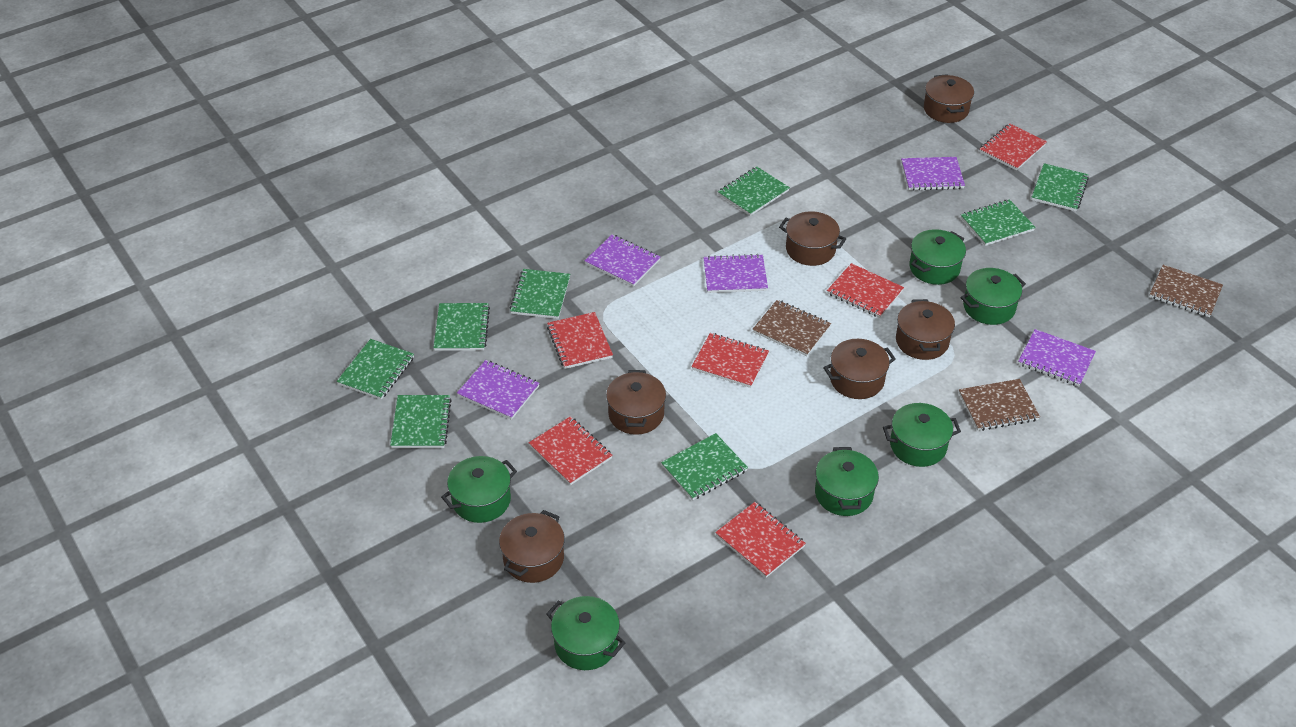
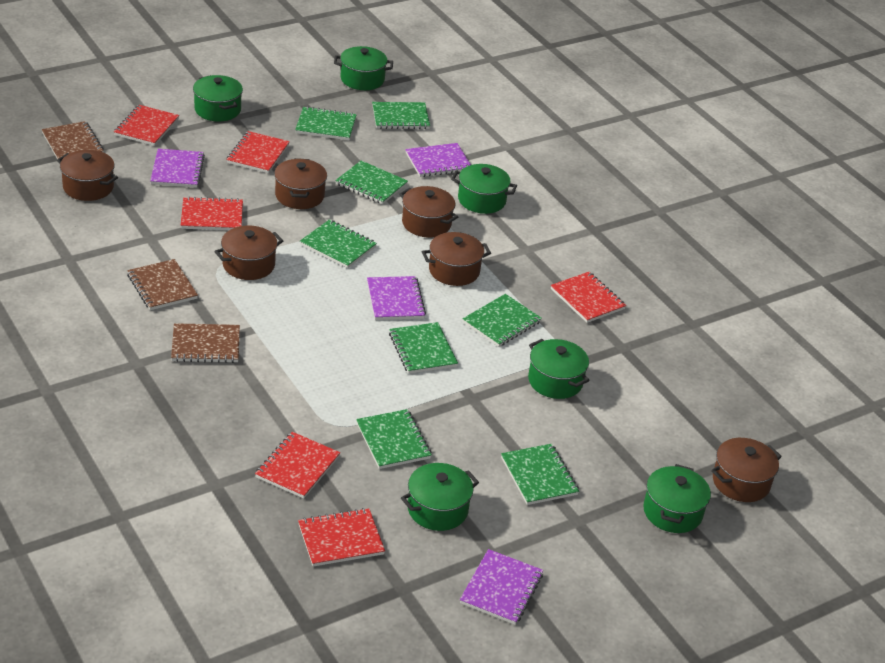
purple notebook: 5 -> 4

